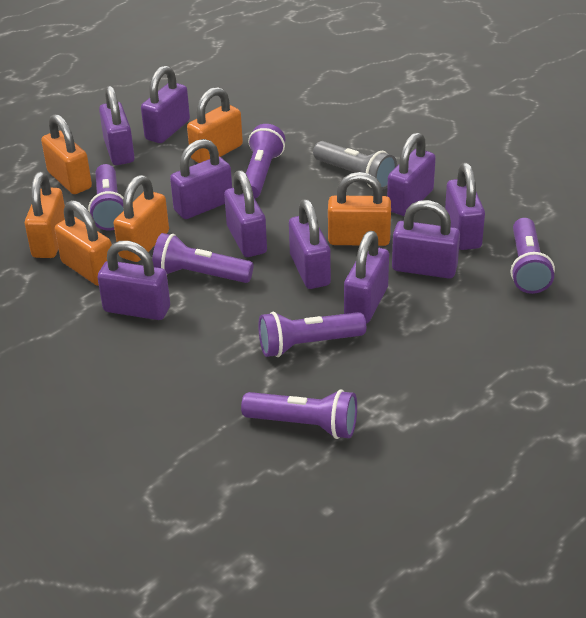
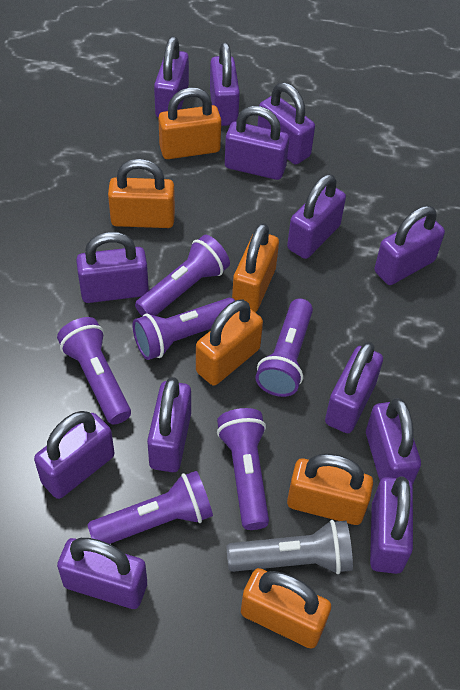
purple padlock: 10 -> 13

